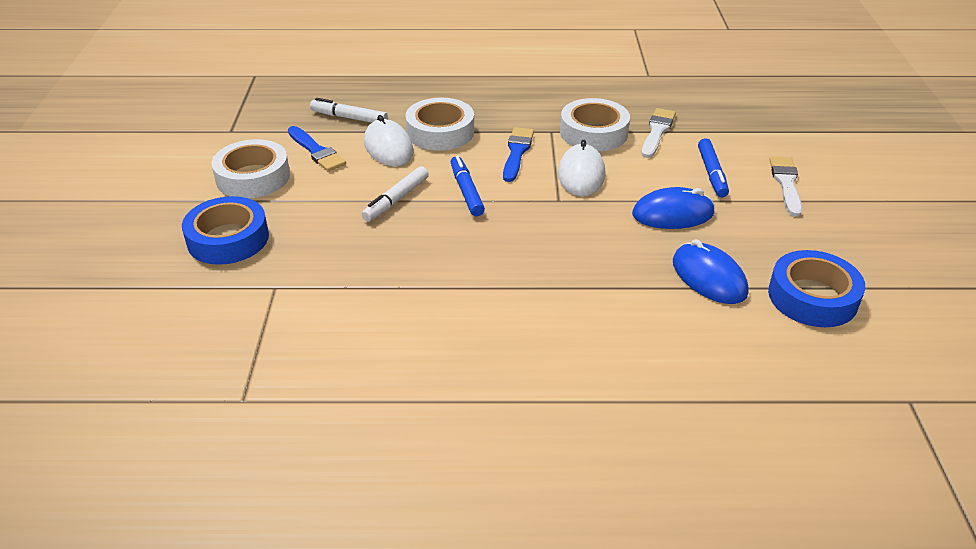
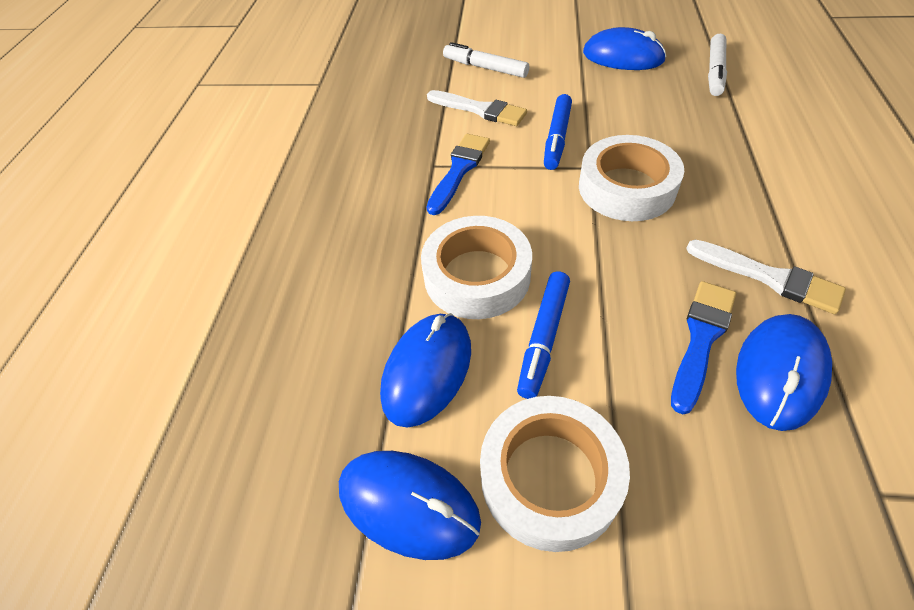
blue mouse: 2 -> 4
blue tape: 2 -> 0
white mouse: 2 -> 0

